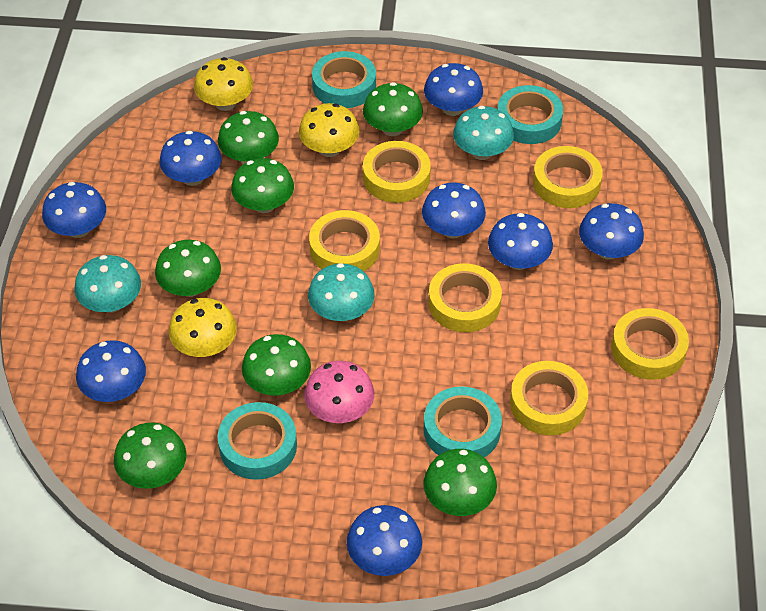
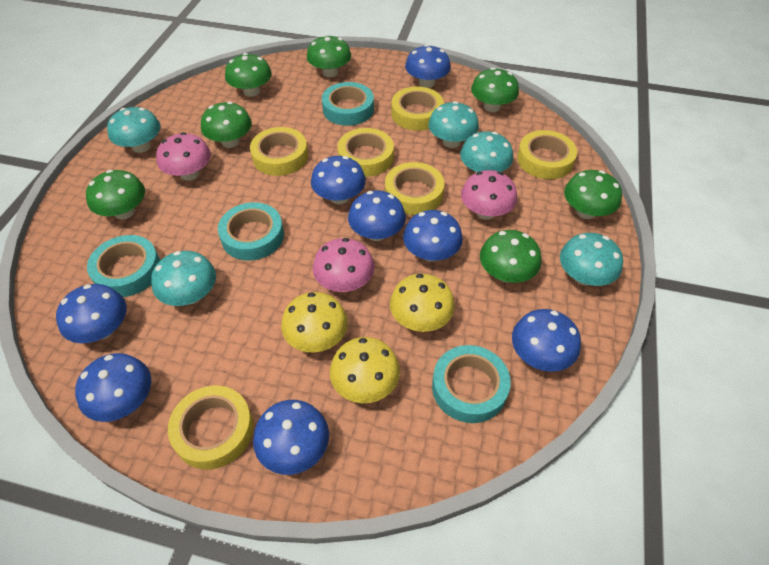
pink mushroom: 1 -> 3
turquoise mushroom: 3 -> 5

